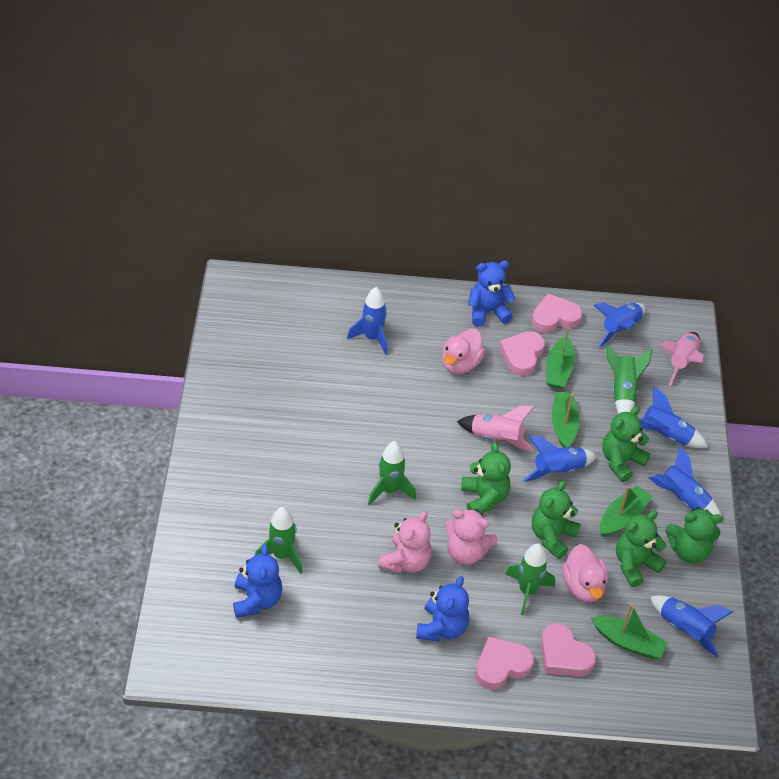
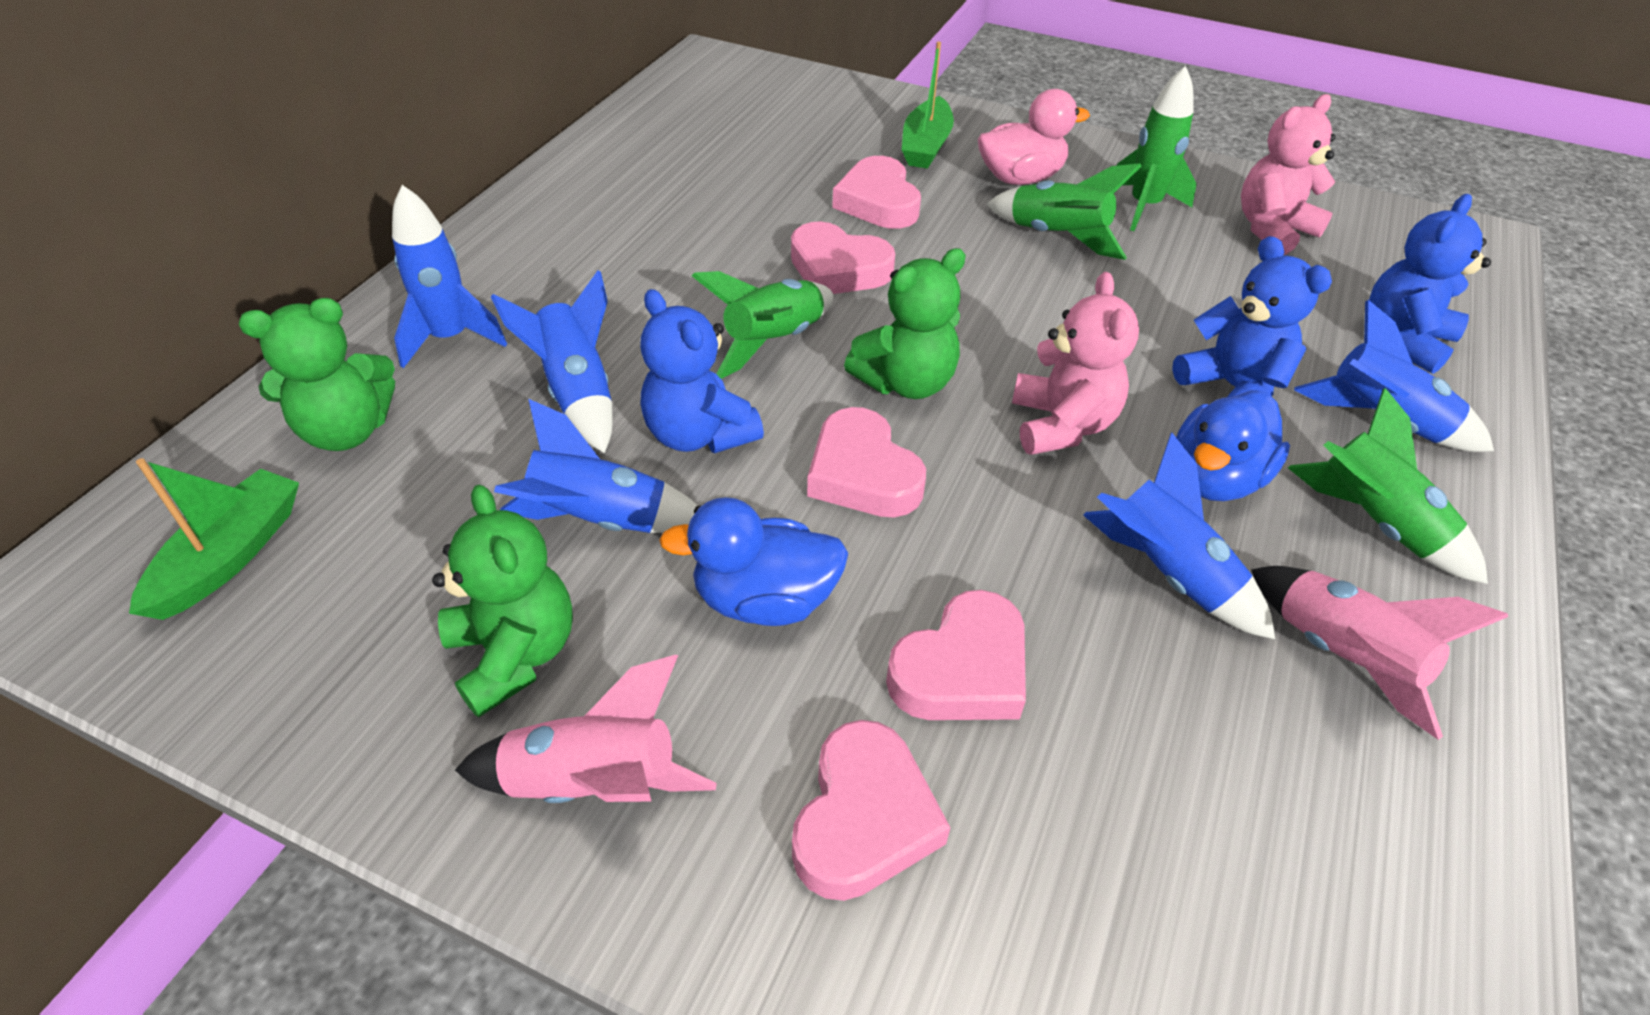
blue duck: 0 -> 2
blue rocket: 6 -> 5
green boat: 4 -> 2
green teddy bear: 5 -> 3
pink duck: 2 -> 1
pink heart: 4 -> 5

